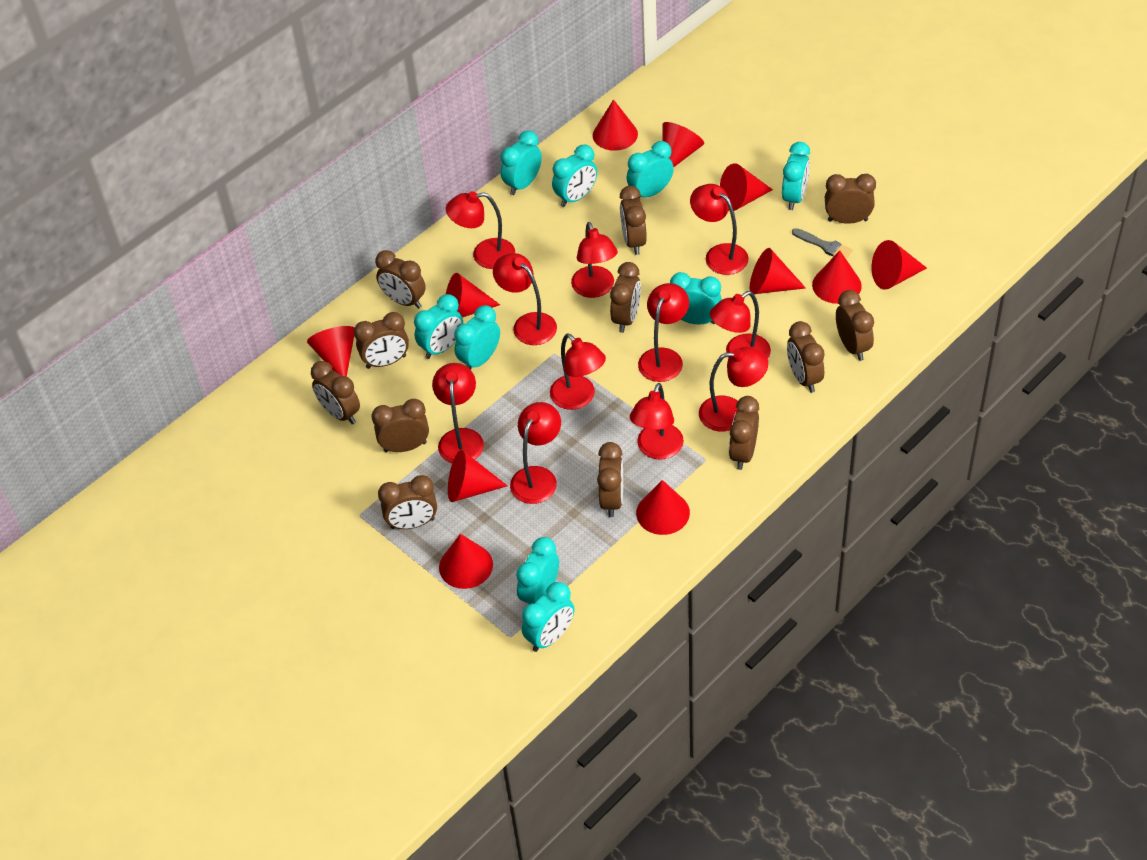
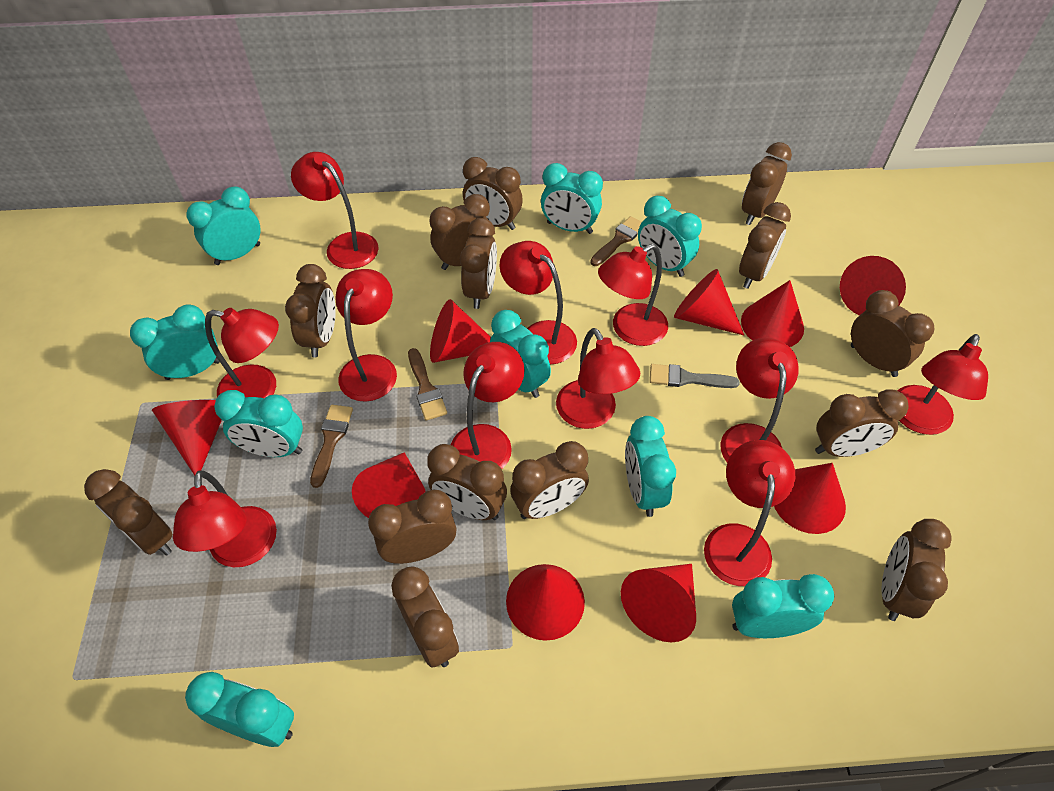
brown brush: 0 -> 3
brown clock: 12 -> 14
red cone: 11 -> 9

